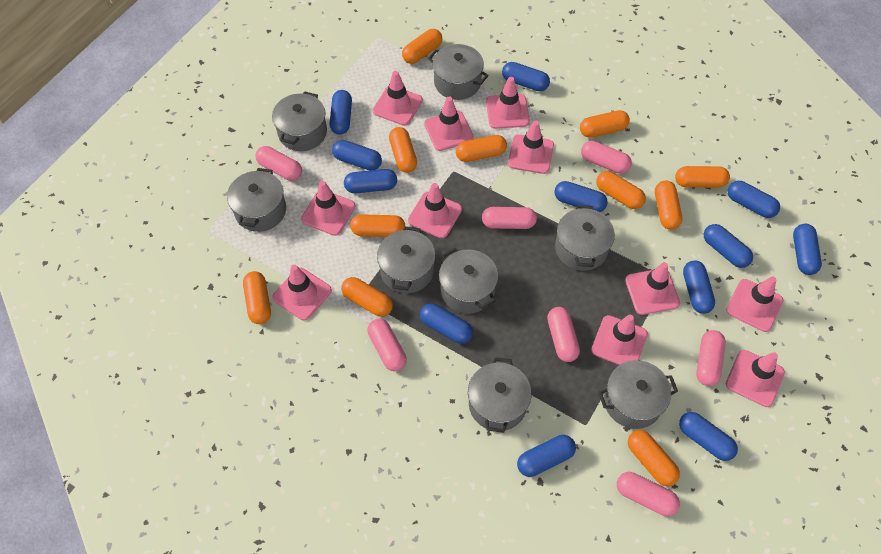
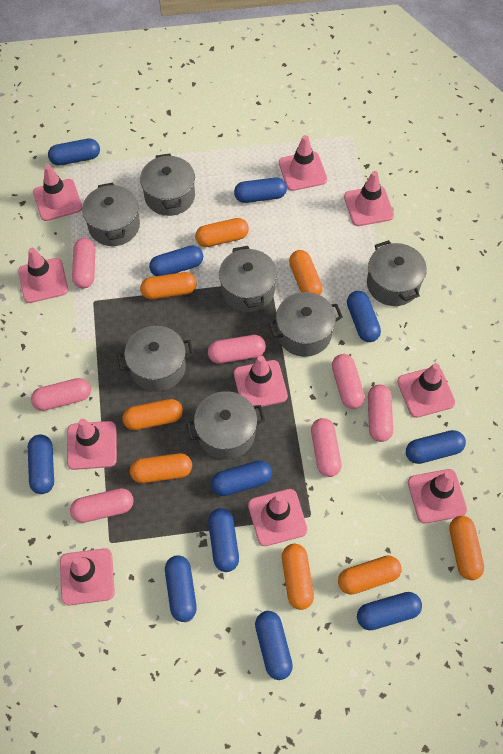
blue capsule: 12 -> 11
grey pot: 8 -> 7
orange capsule: 11 -> 8
pink traffic cone: 11 -> 10

